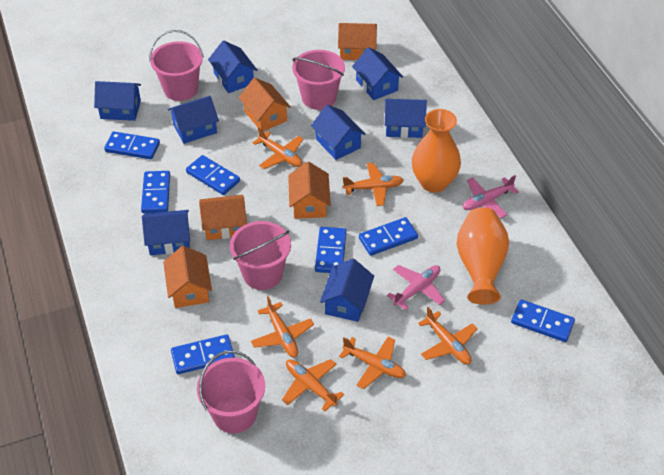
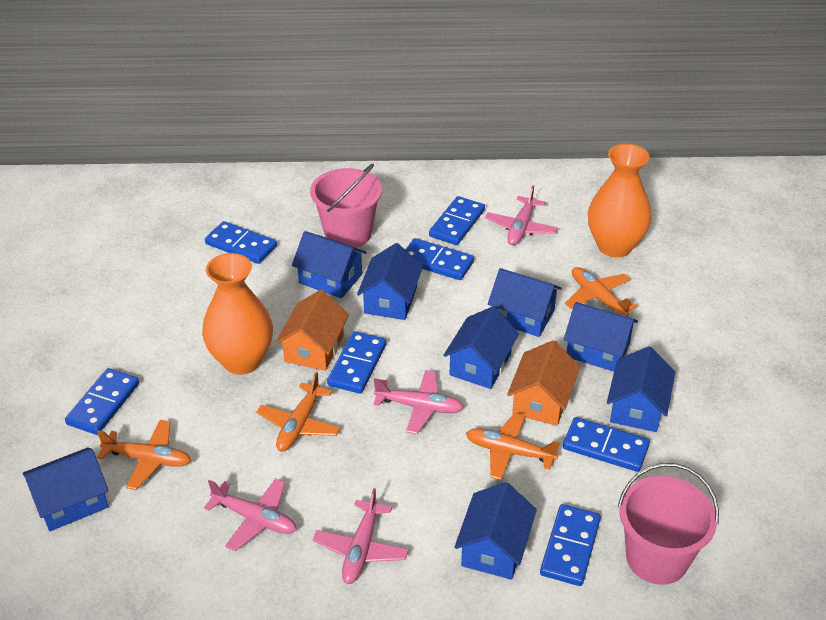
orange house: 5 -> 2
orange plane: 6 -> 4
pink bucket: 4 -> 2
pink plane: 2 -> 4

